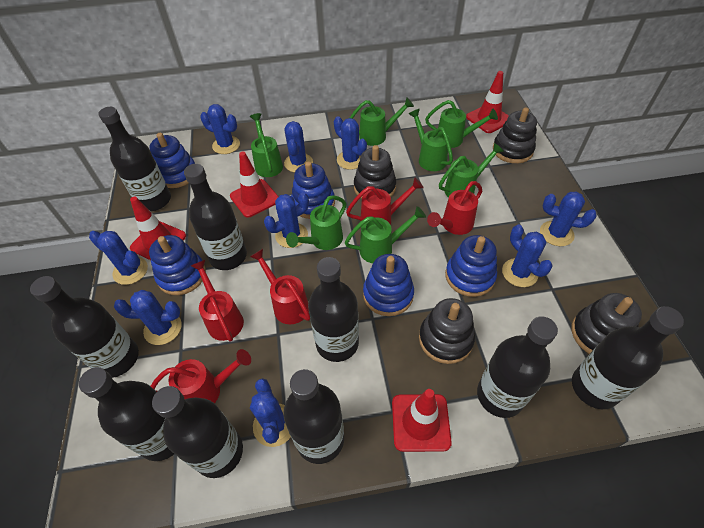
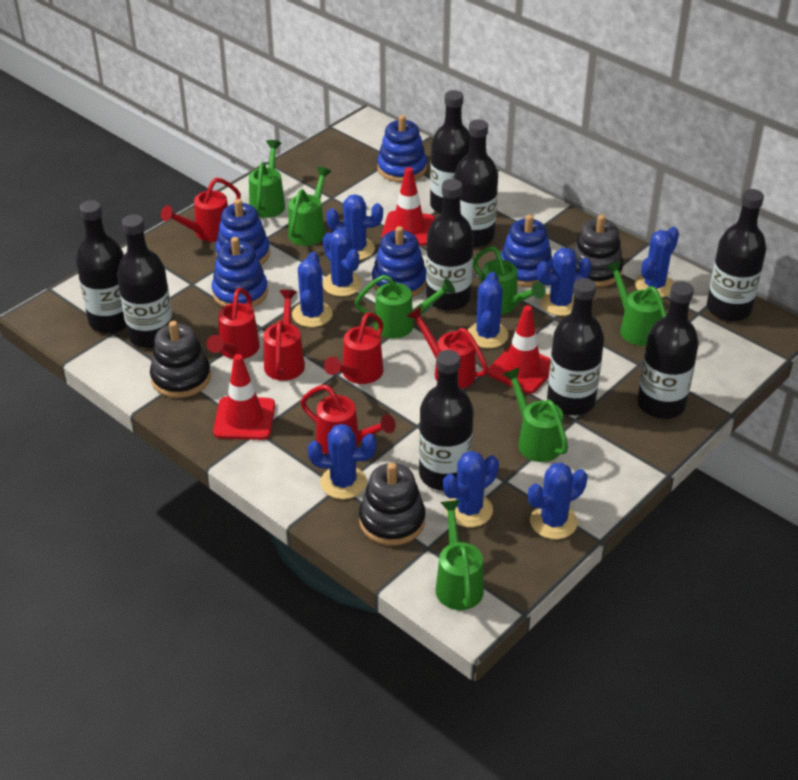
black stacking toy: 4 -> 3
red traffic cone: 4 -> 3
red watering can: 5 -> 6

